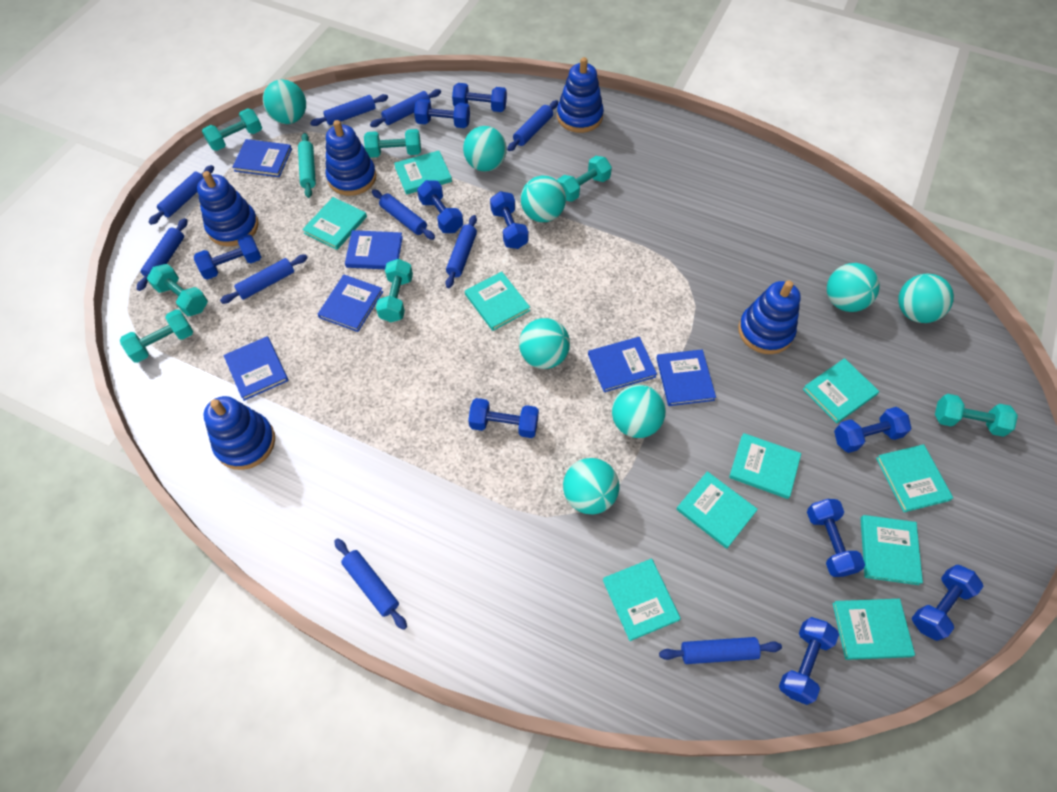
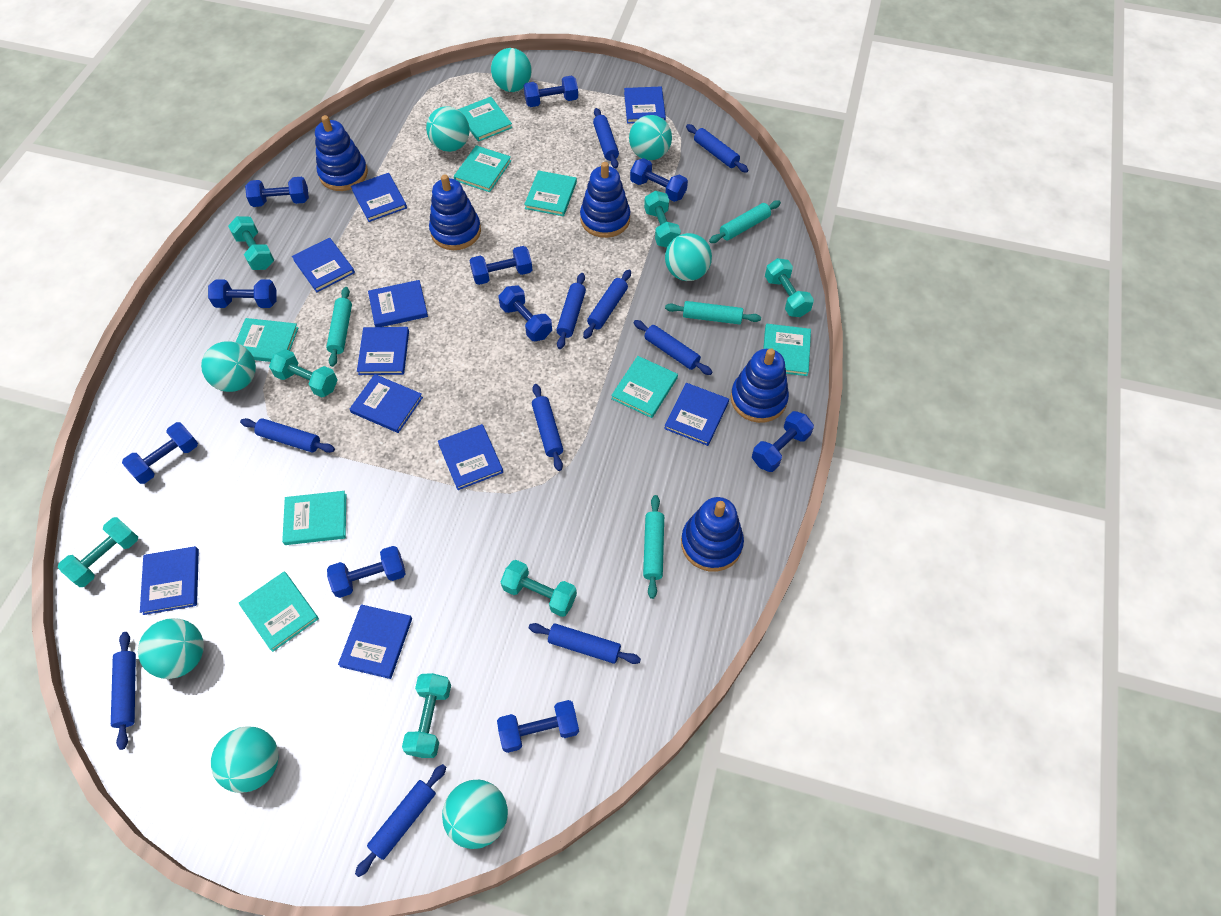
blue book: 6 -> 10
turquoise book: 10 -> 8
turquoise rolling pin: 1 -> 4

